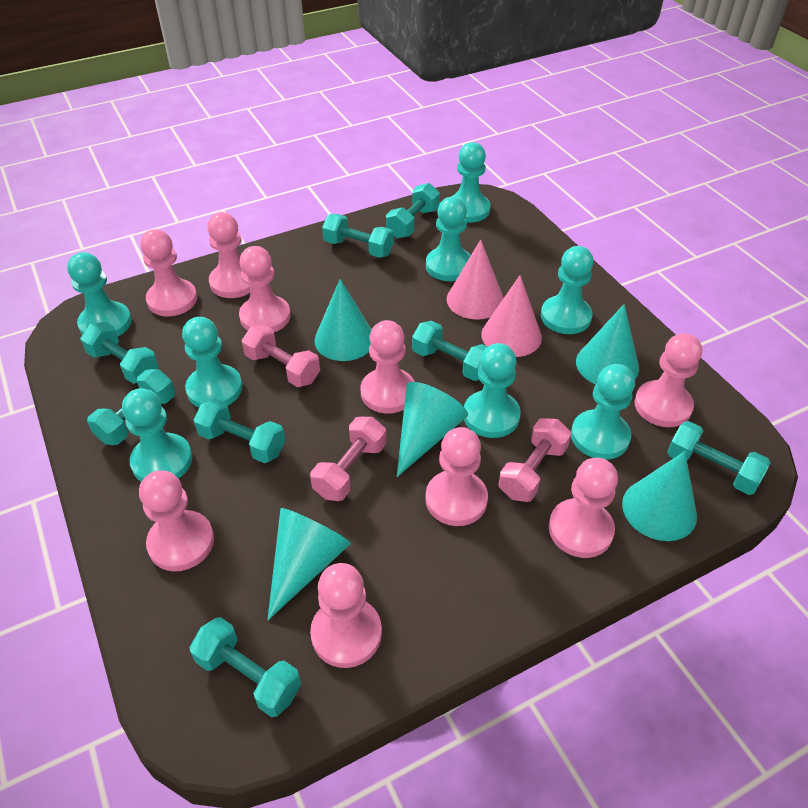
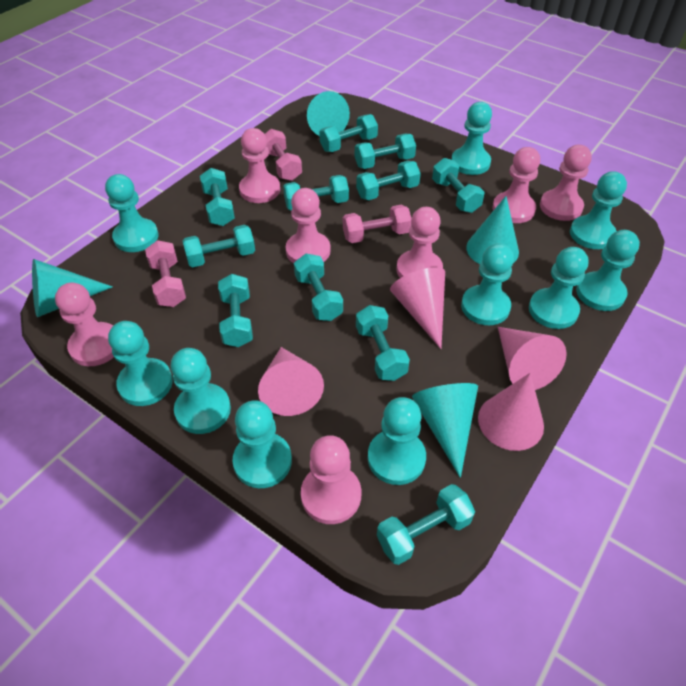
pink cone: 2 -> 4
pink pawn: 9 -> 7
turquoise cone: 5 -> 4
turquoise dumbbell: 8 -> 11
turquoise pawn: 8 -> 10

